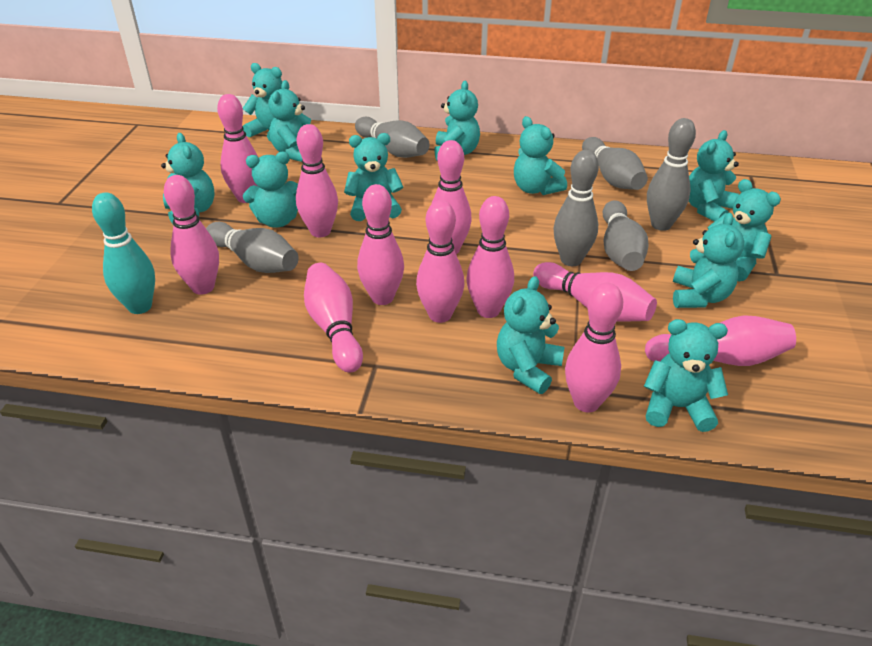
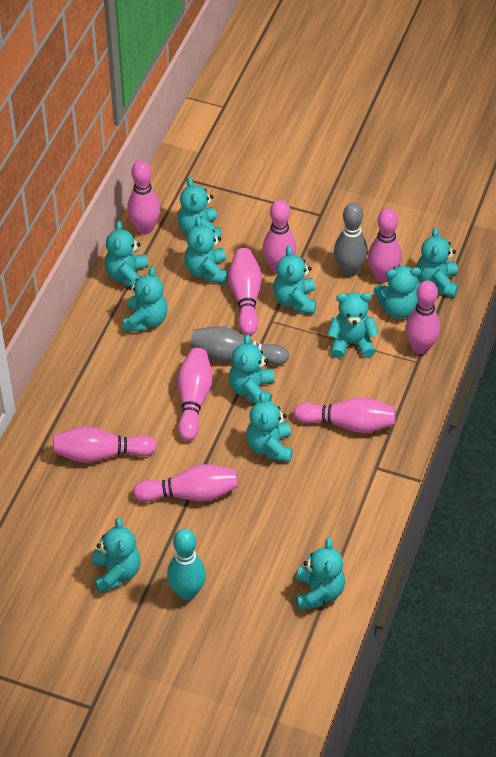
grey bowling pin: 6 -> 2
pink bowling pin: 11 -> 9

